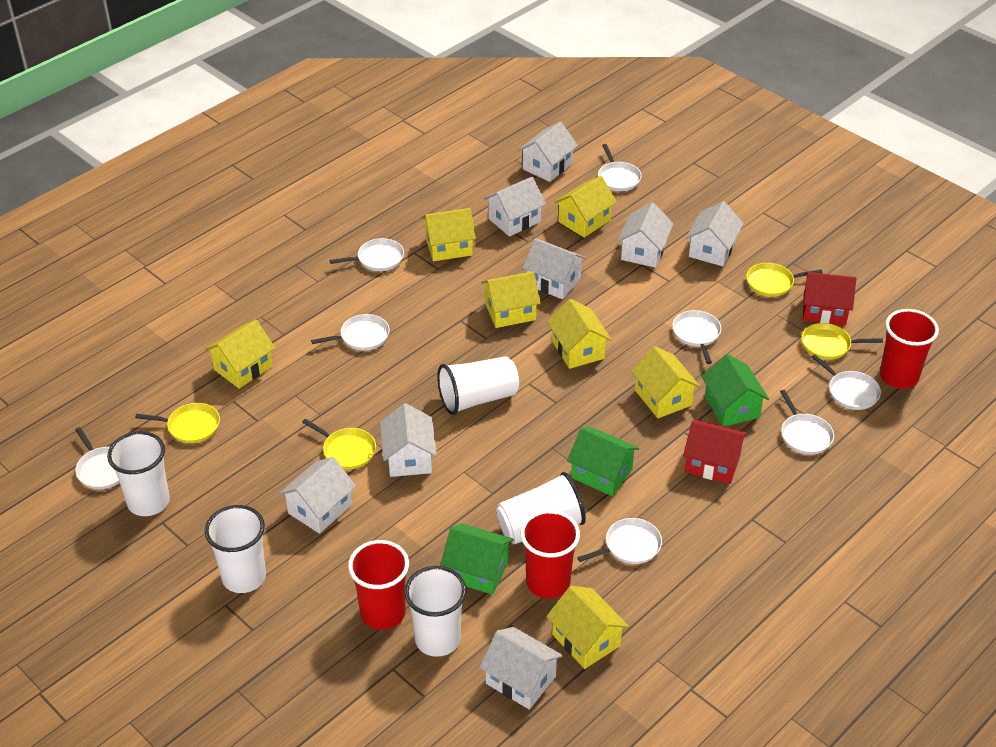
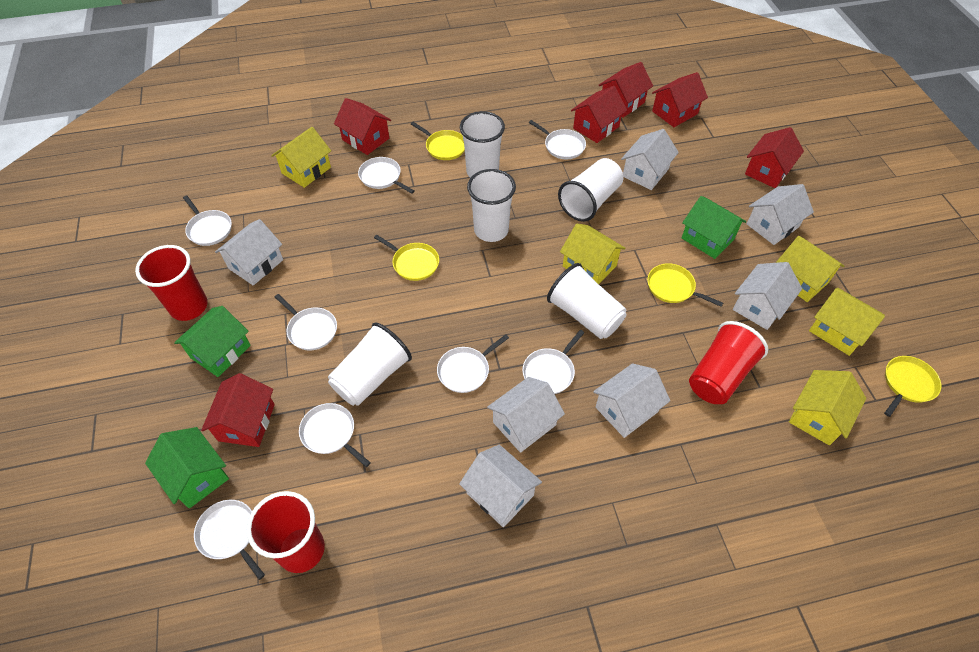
red house: 2 -> 6
white house: 8 -> 7
yellow house: 7 -> 5

